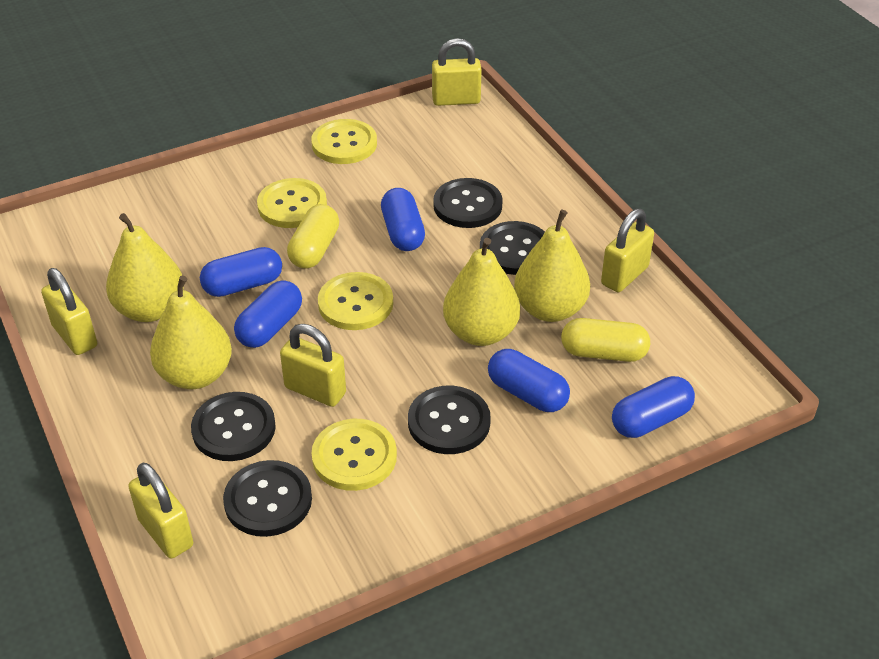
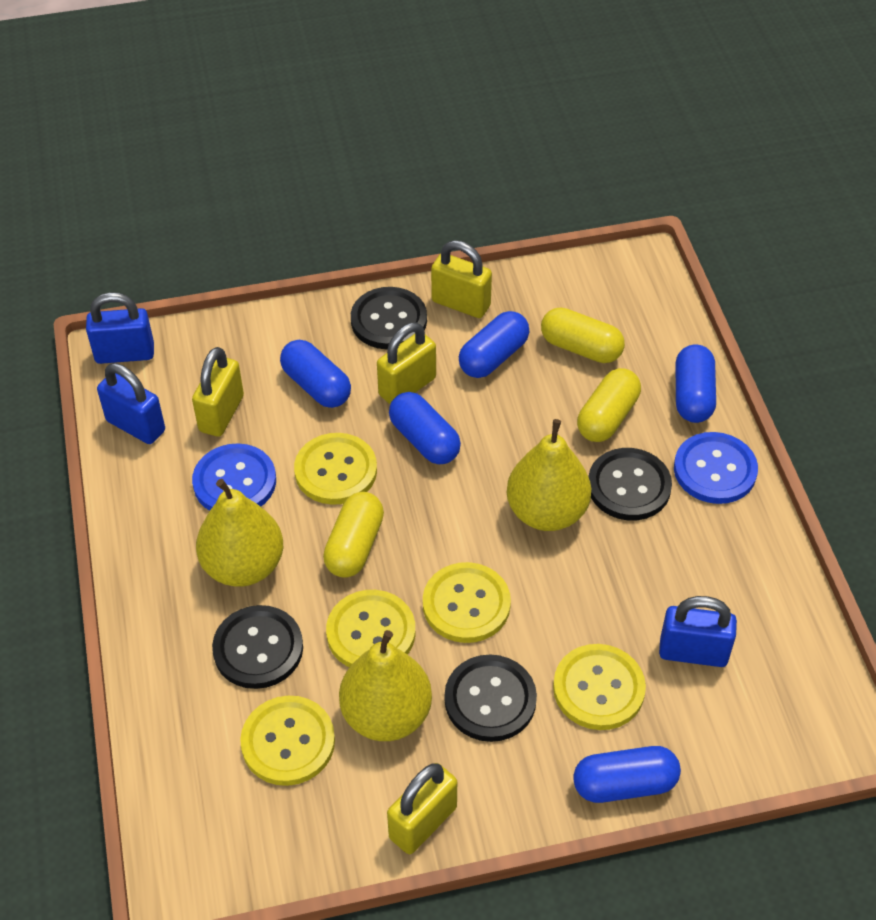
black button: 5 -> 4
blue button: 0 -> 2
blue padlock: 0 -> 3
yellow button: 4 -> 5
yellow capsule: 2 -> 3
yellow padlock: 5 -> 4
yellow pear: 4 -> 3

